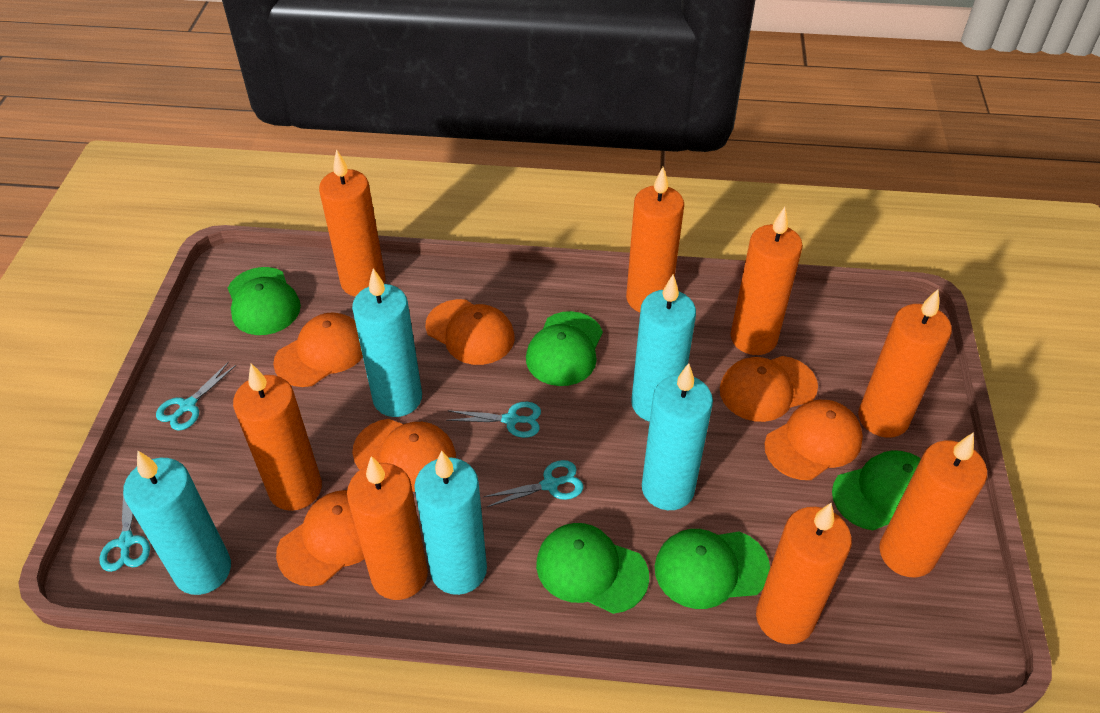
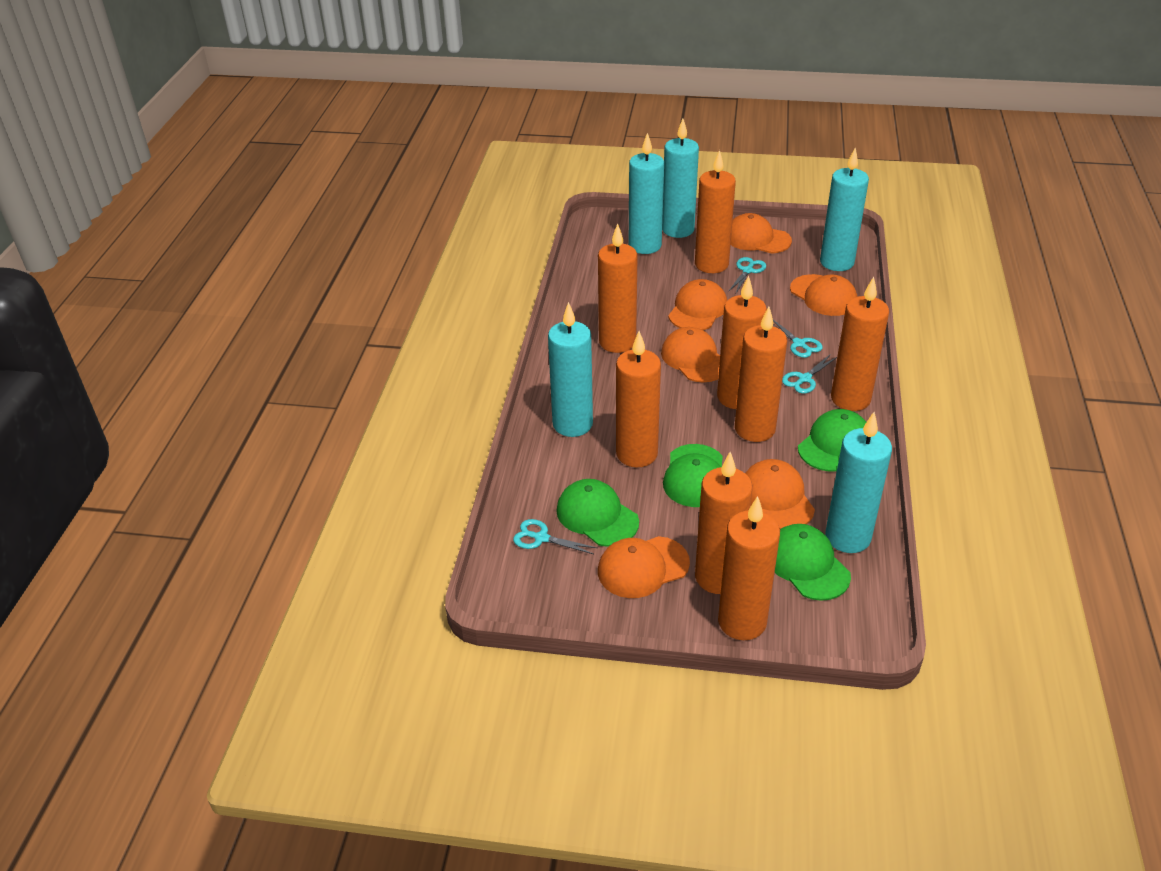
green cap: 5 -> 4

